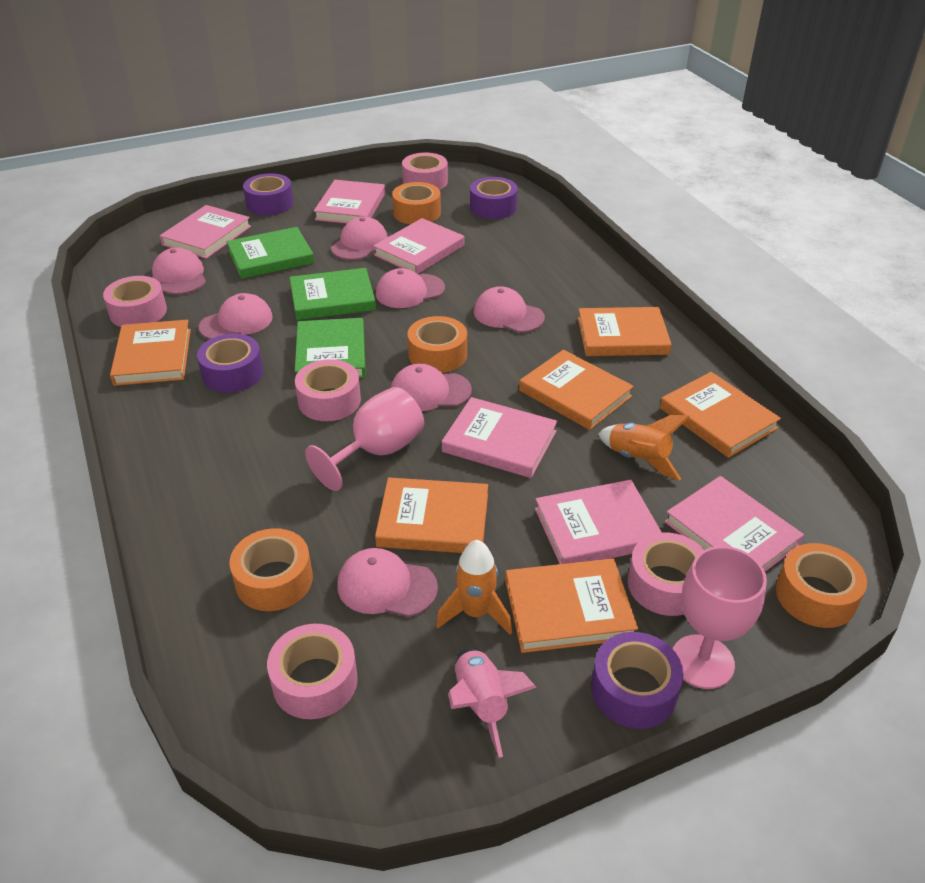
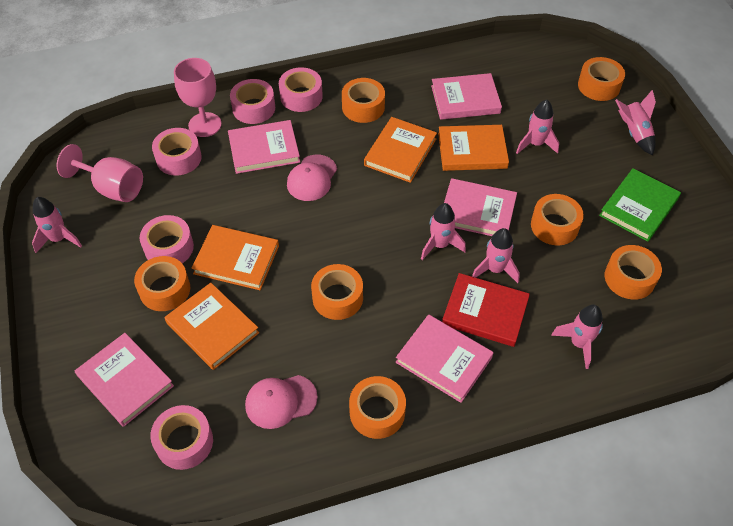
green book: 3 -> 1
orange book: 6 -> 4
orange rocket: 2 -> 0
orange tape: 4 -> 7
pink book: 6 -> 5
pink cap: 7 -> 2
pink rocket: 1 -> 6
purple tape: 4 -> 0
red book: 0 -> 1

